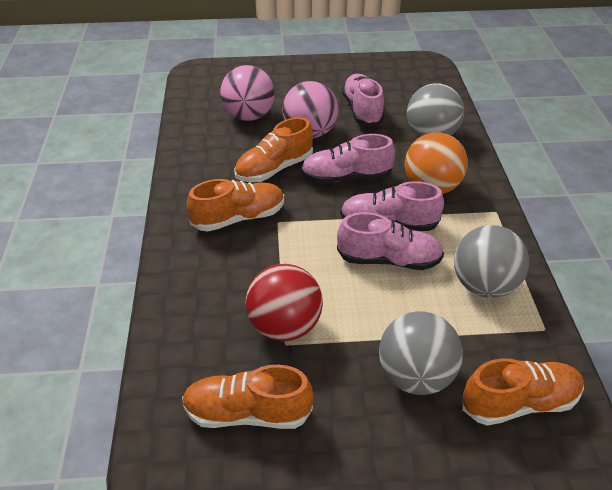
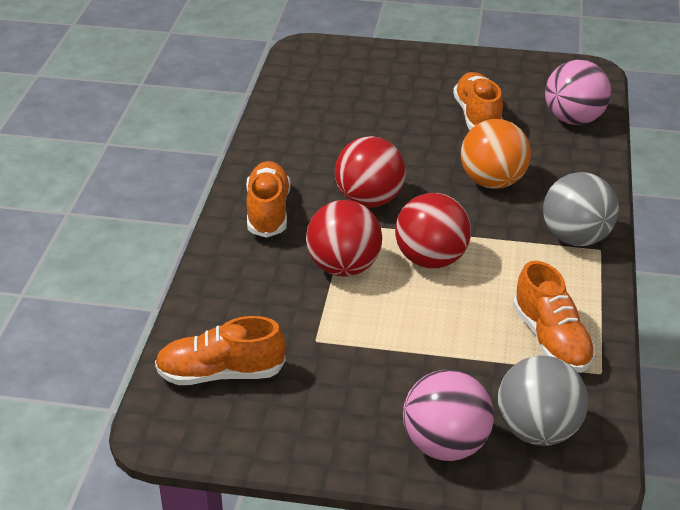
grey ball: 3 -> 2
pink shoe: 4 -> 0
red ball: 1 -> 3

